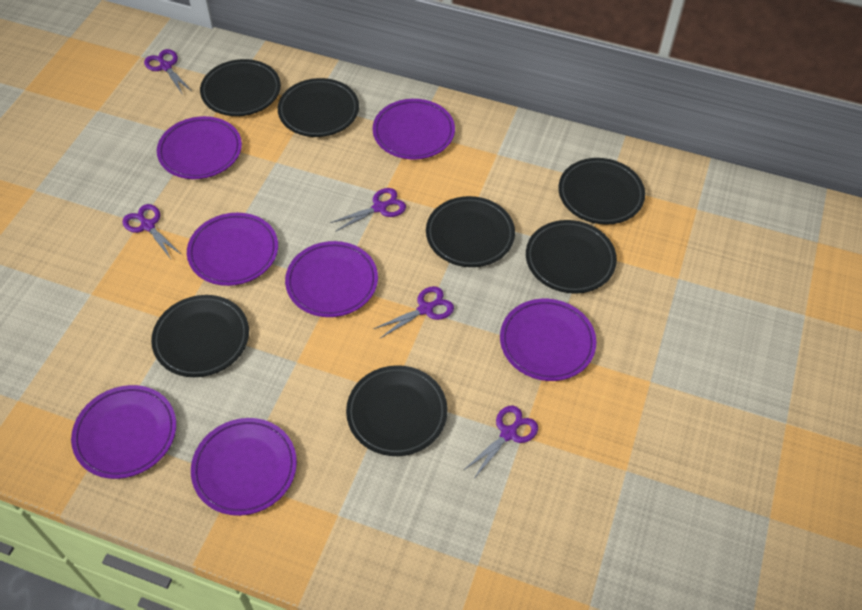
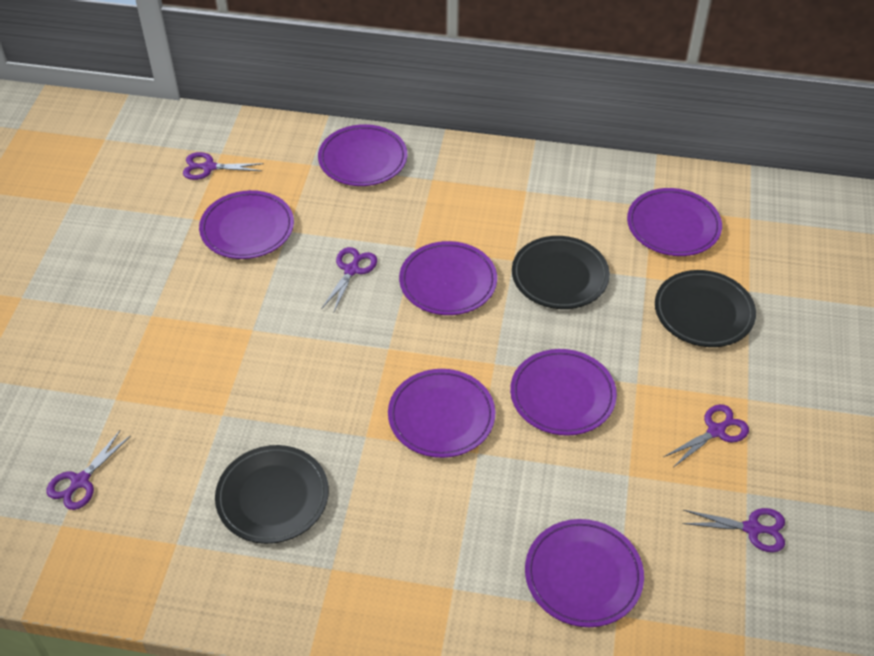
black plate: 7 -> 3

